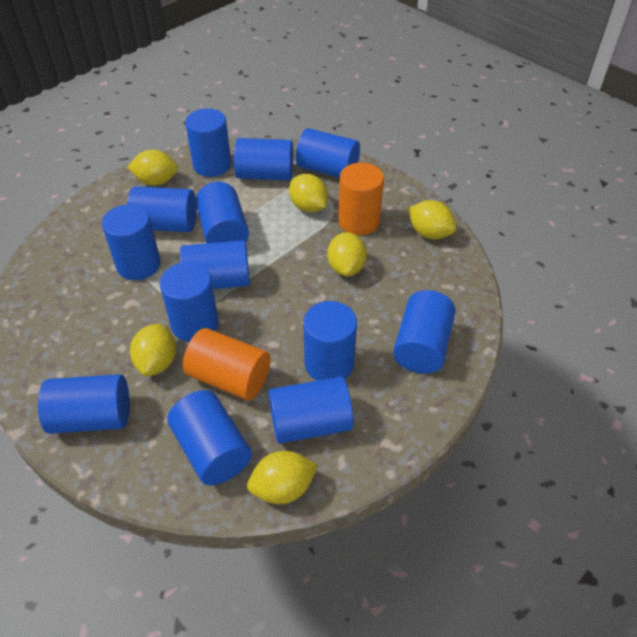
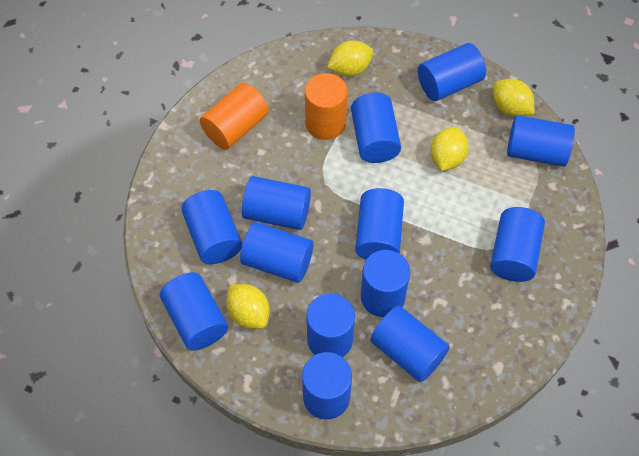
yellow lemon: 6 -> 4

